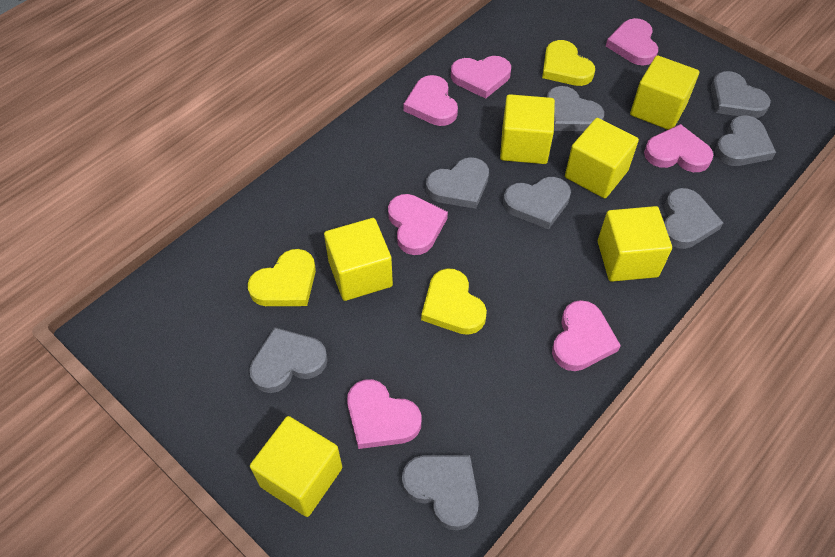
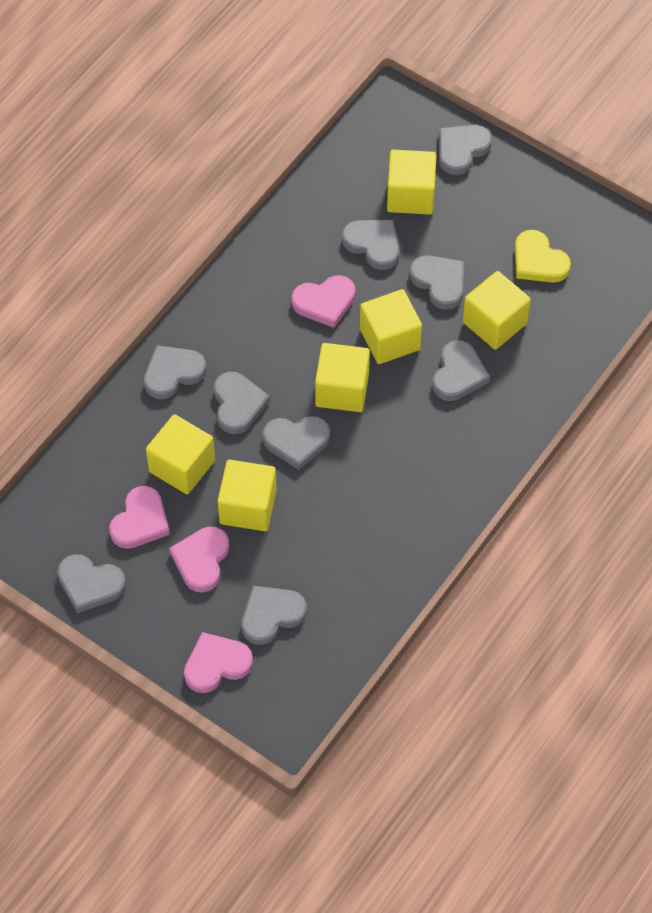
grey heart: 8 -> 9
pink heart: 7 -> 4
yellow heart: 3 -> 1

